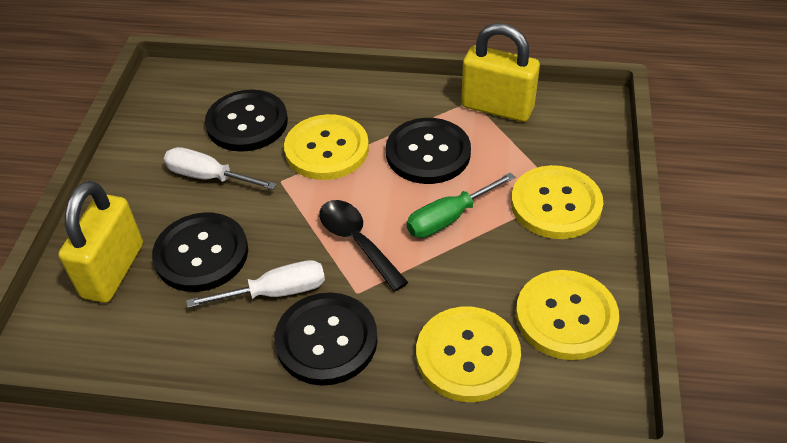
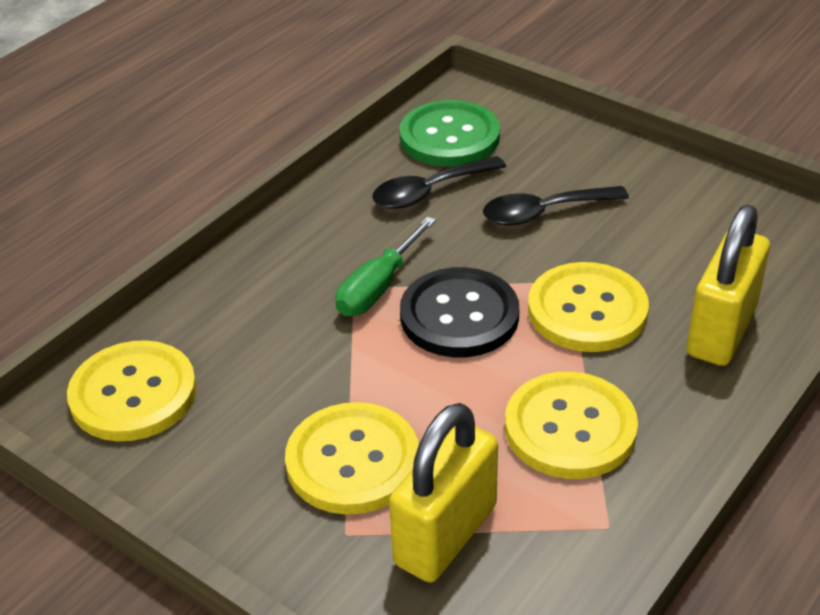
black button: 4 -> 1
black spoon: 1 -> 2
green button: 0 -> 1
white screwdriver: 2 -> 0

